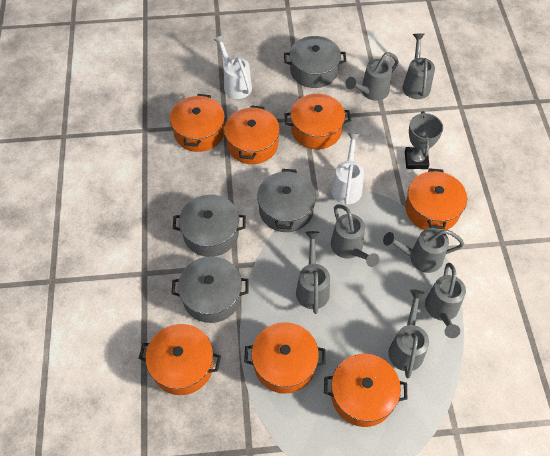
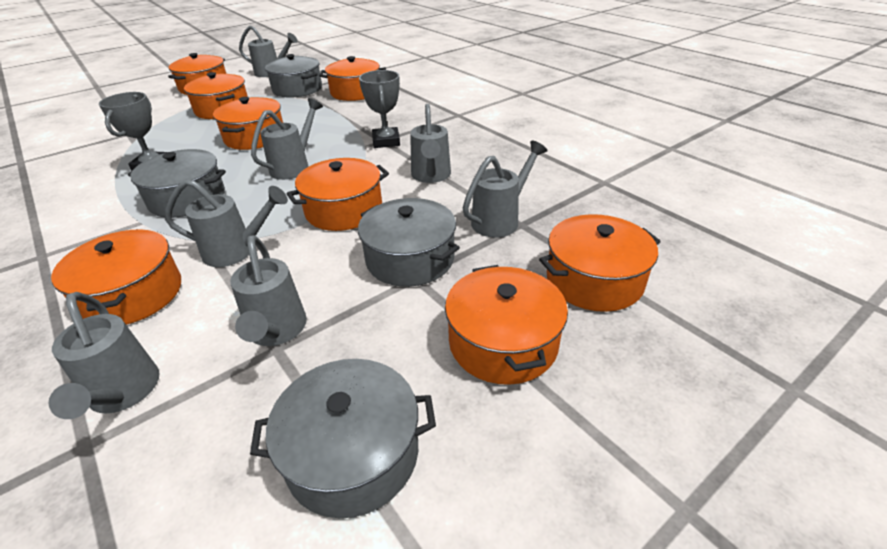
grey trophy: 1 -> 2
orange pot: 7 -> 8
white watering can: 2 -> 0

